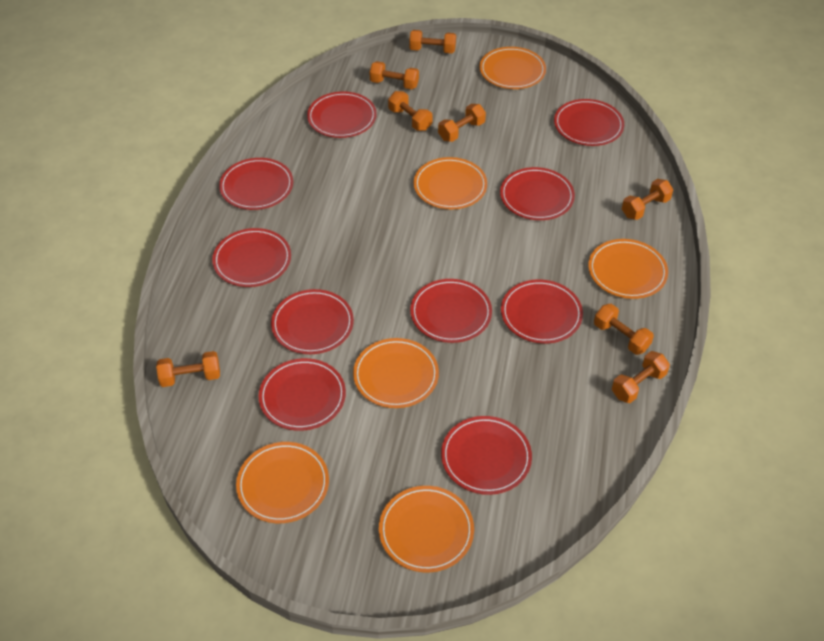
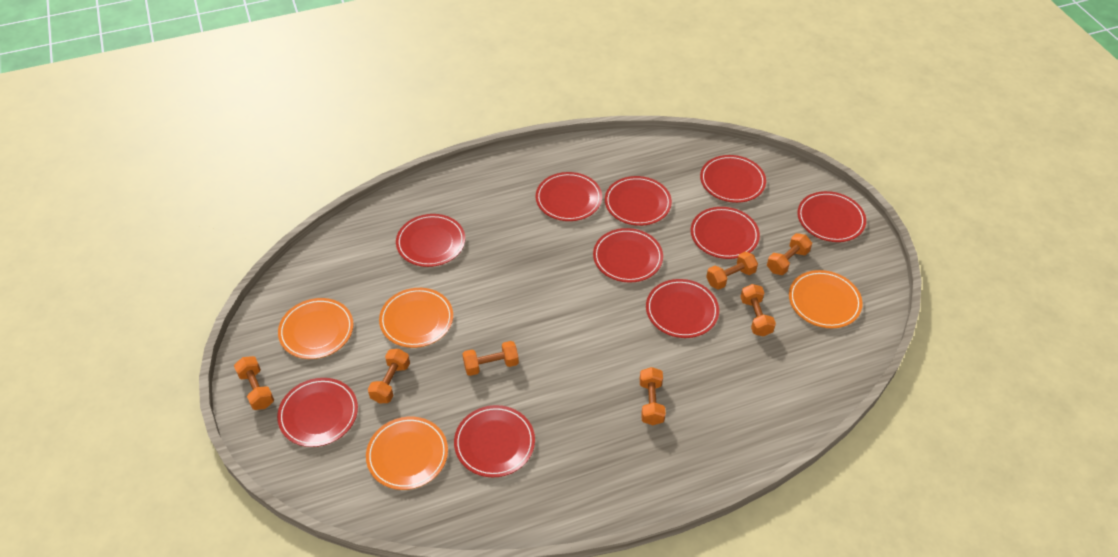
orange dumbbell: 8 -> 7
orange plate: 6 -> 4

